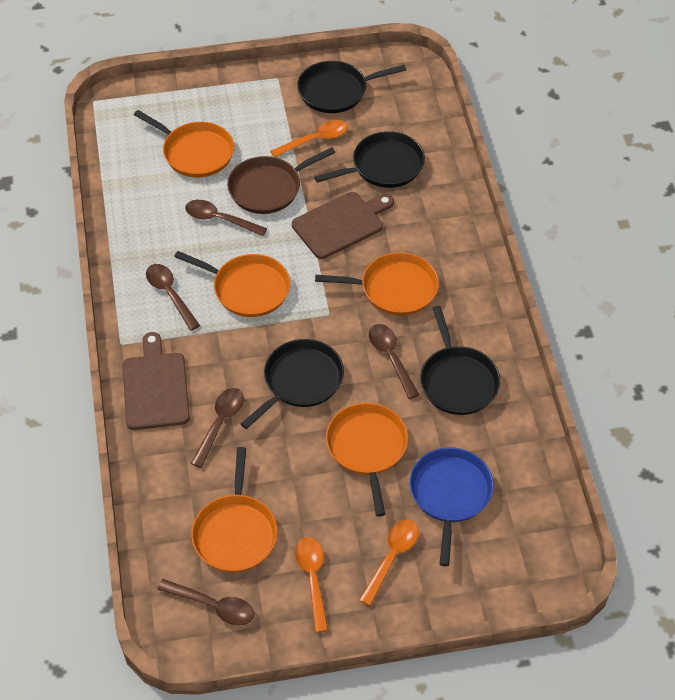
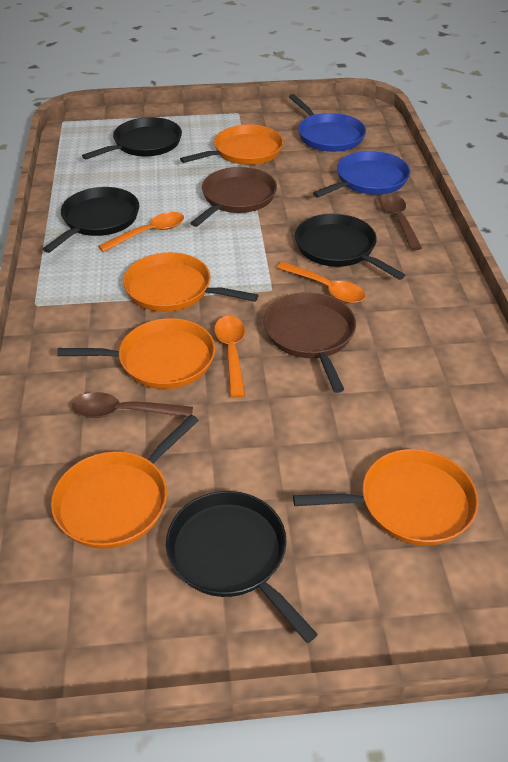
blue pan: 1 -> 2
brown cutting board: 2 -> 0
brown pan: 1 -> 2
brown spoon: 5 -> 2

